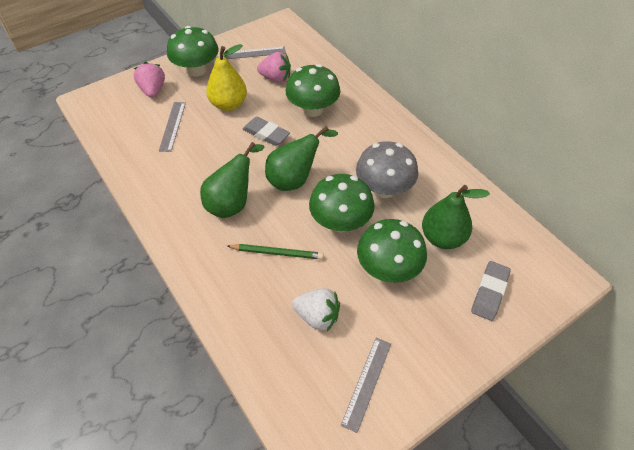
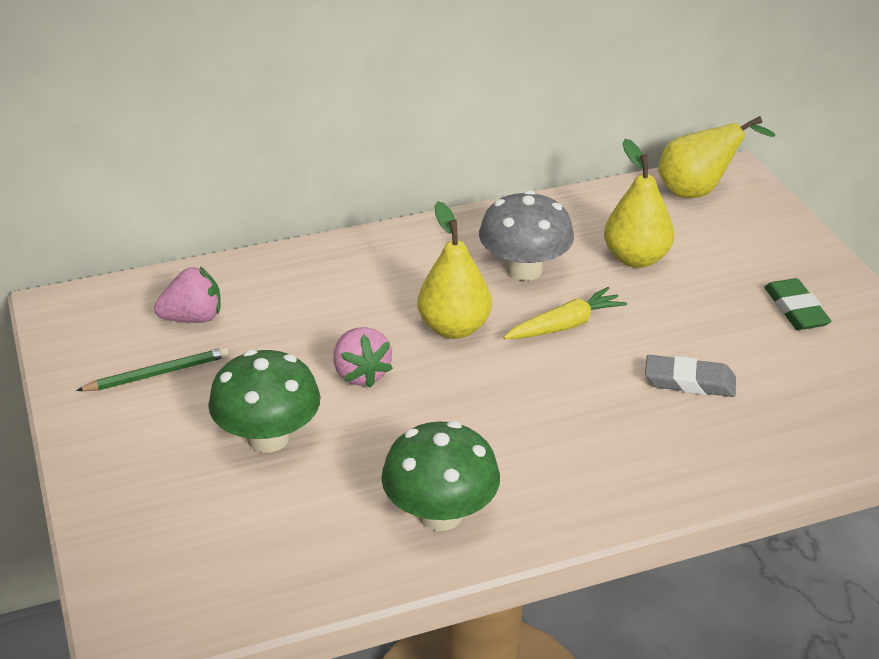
green eraser: 0 -> 1
green mushroom: 4 -> 2
green pear: 3 -> 0
grey eraser: 2 -> 1
grey ruler: 3 -> 0
white strawberry: 1 -> 0
yellow carrot: 0 -> 1
yellow pear: 1 -> 3

